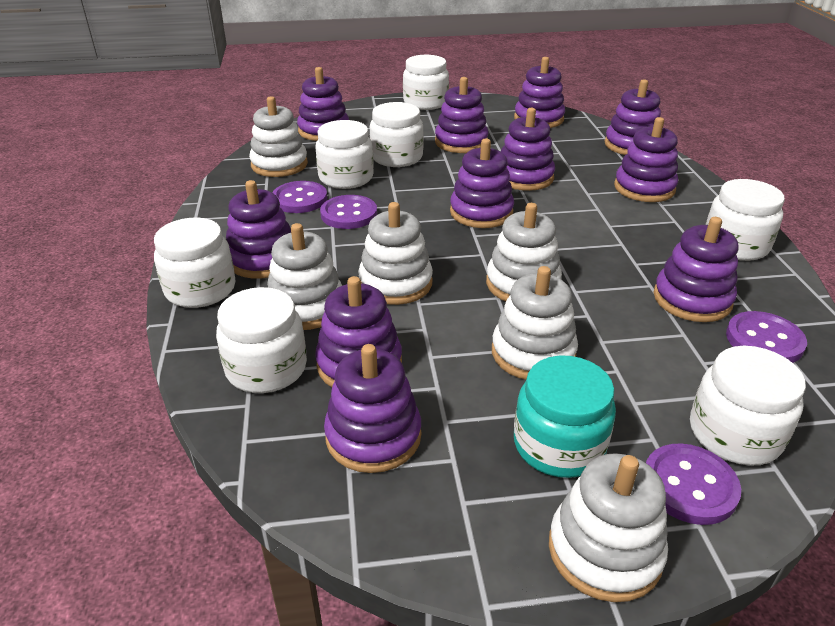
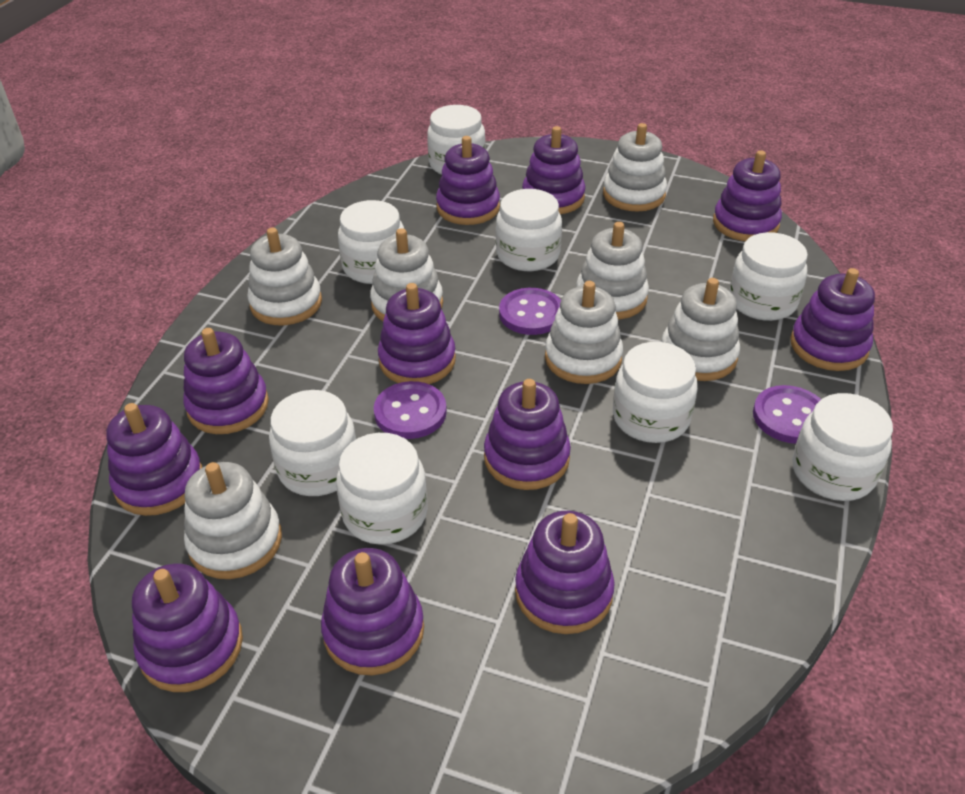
purple button: 4 -> 3
turquoise jar: 1 -> 0
white jar: 7 -> 8
white stacking toy: 6 -> 7

